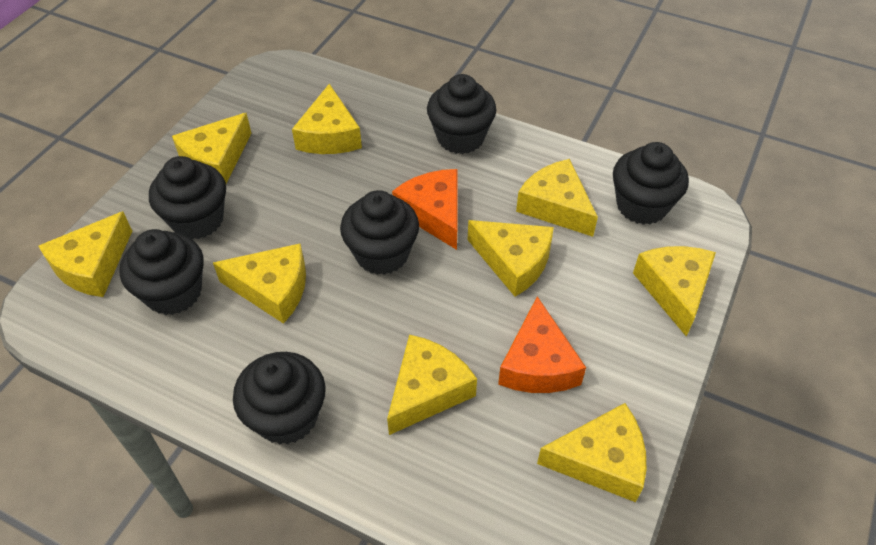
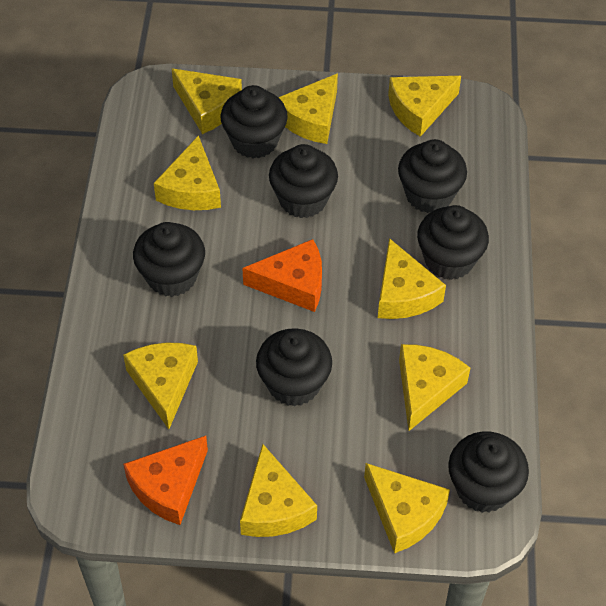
black cupcake: 6 -> 7

